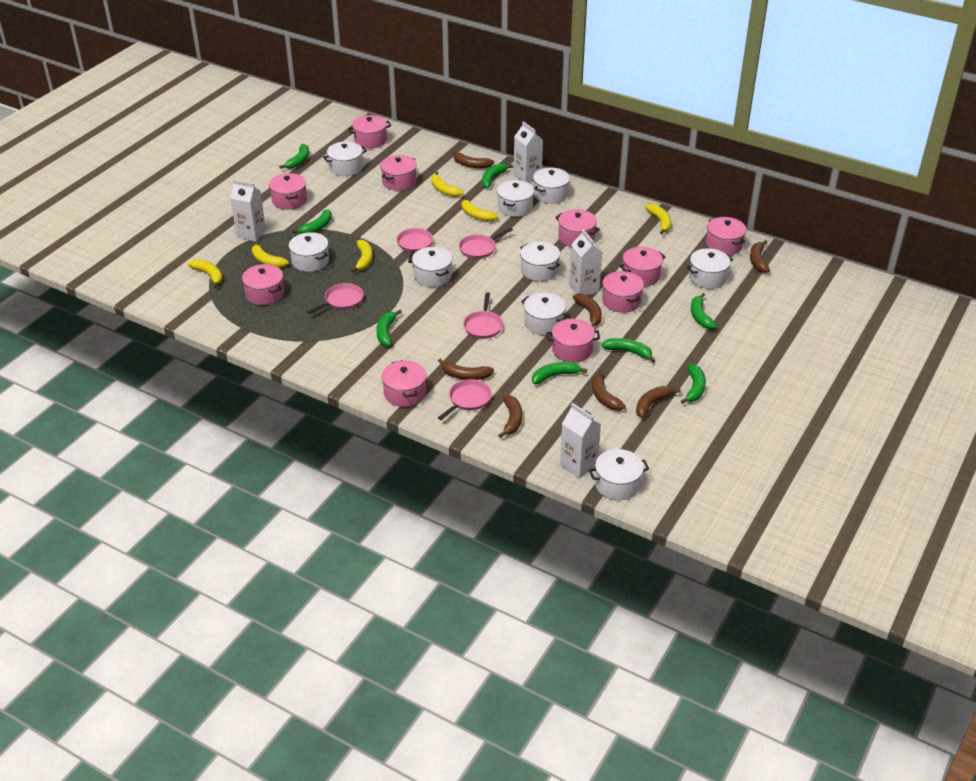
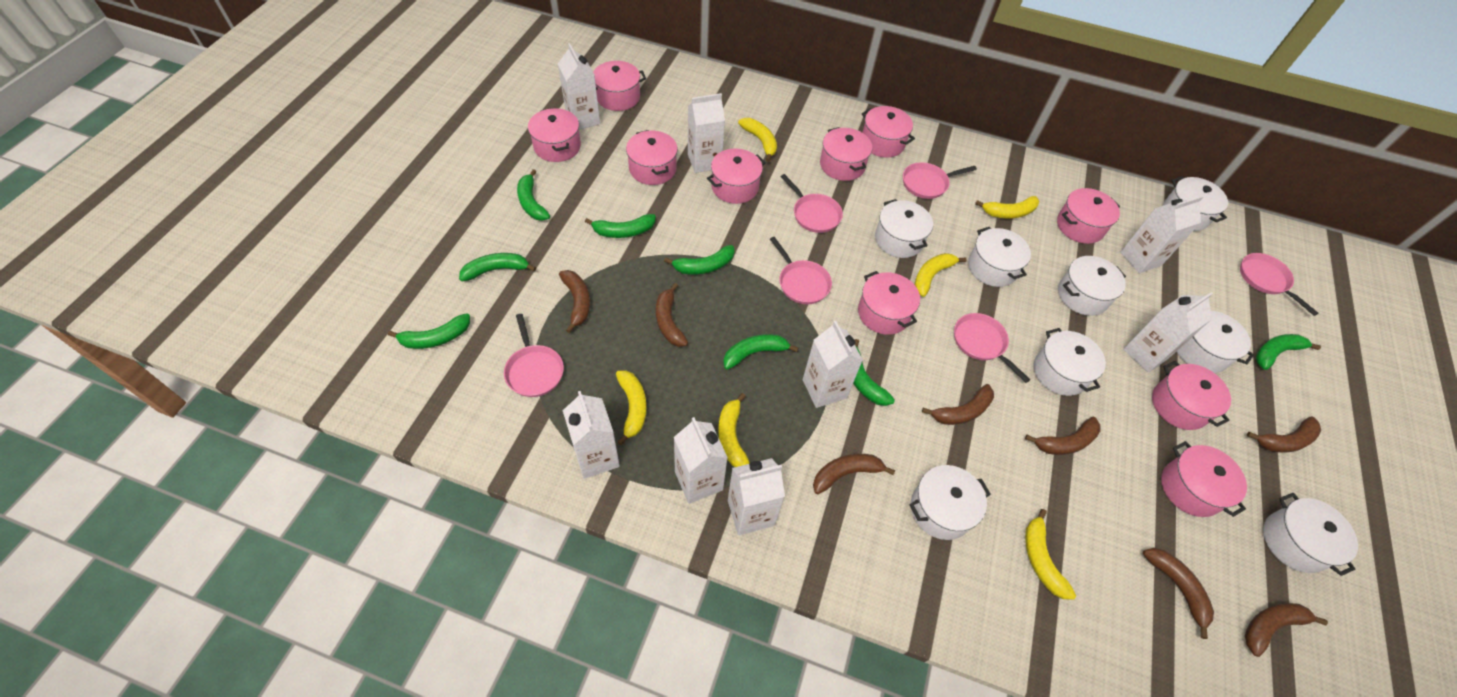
brown banana: 7 -> 8
pink pan: 5 -> 6
white carton: 4 -> 8
white pot: 9 -> 8

